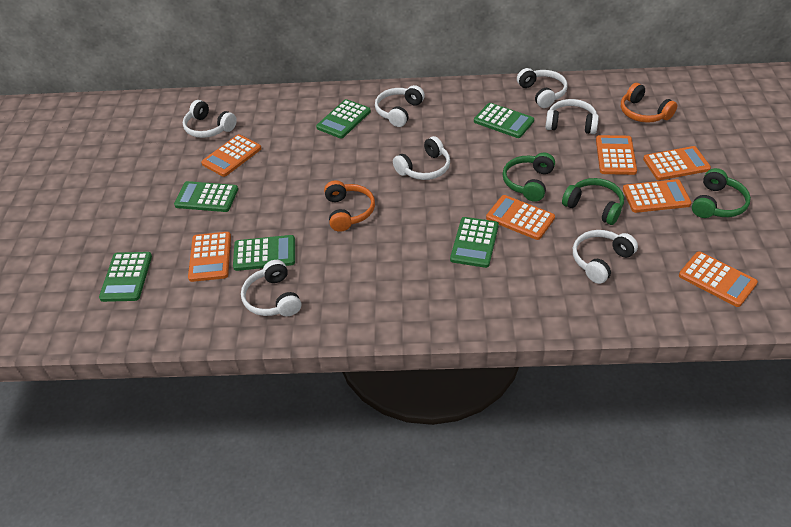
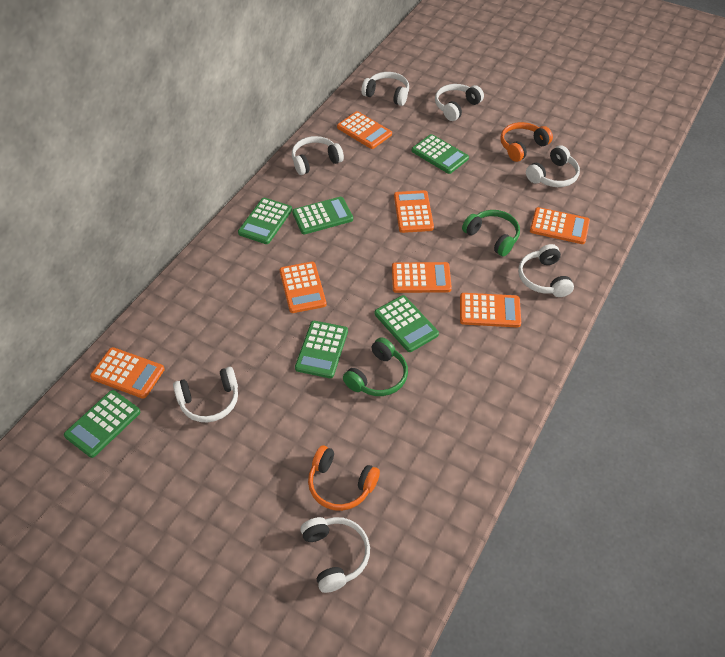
green headphones: 3 -> 2

